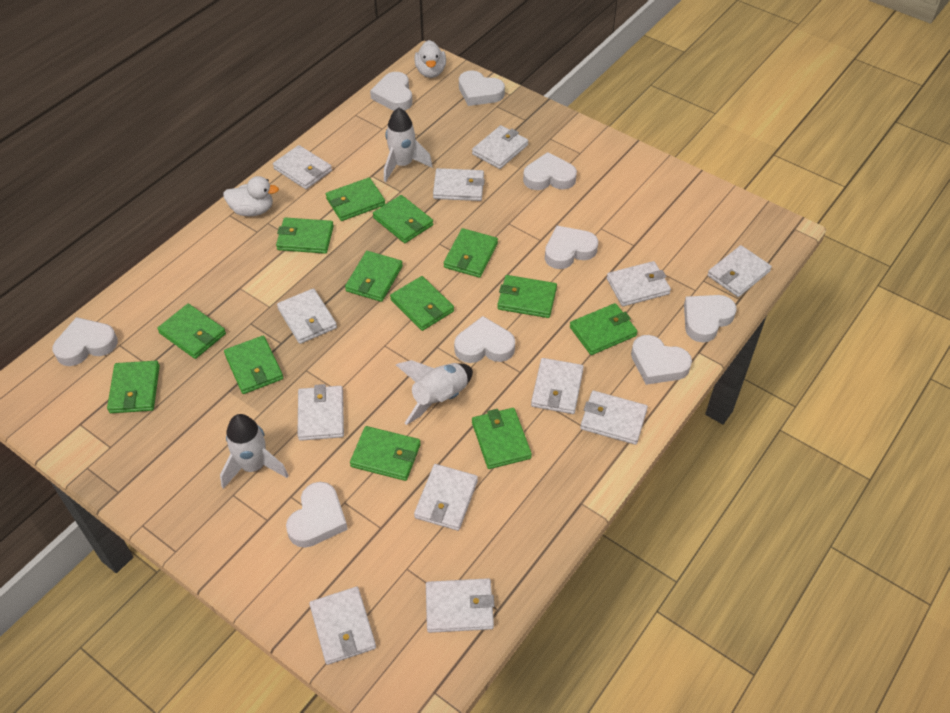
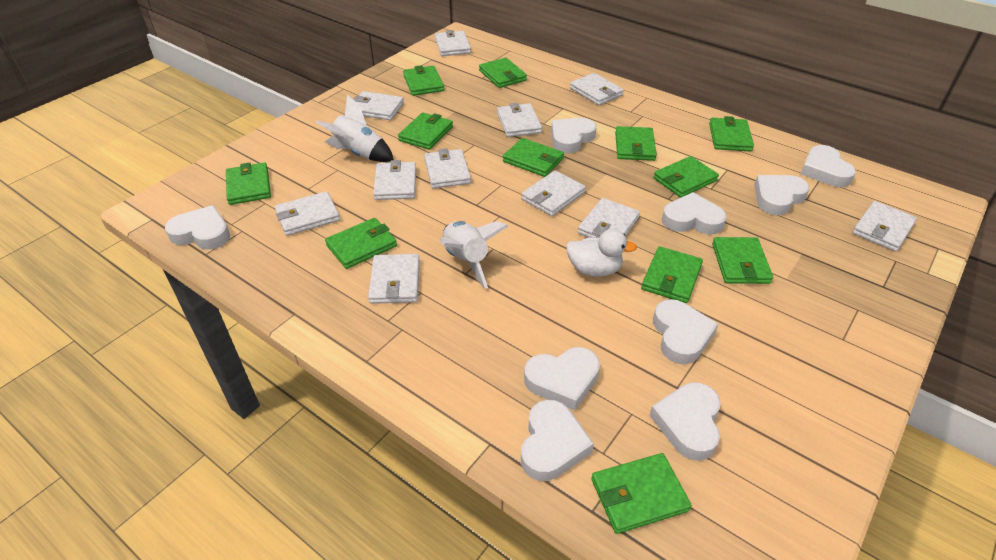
green wallet: 13 -> 12
white duck: 2 -> 1
white rocket: 3 -> 2
white wallet: 12 -> 11

